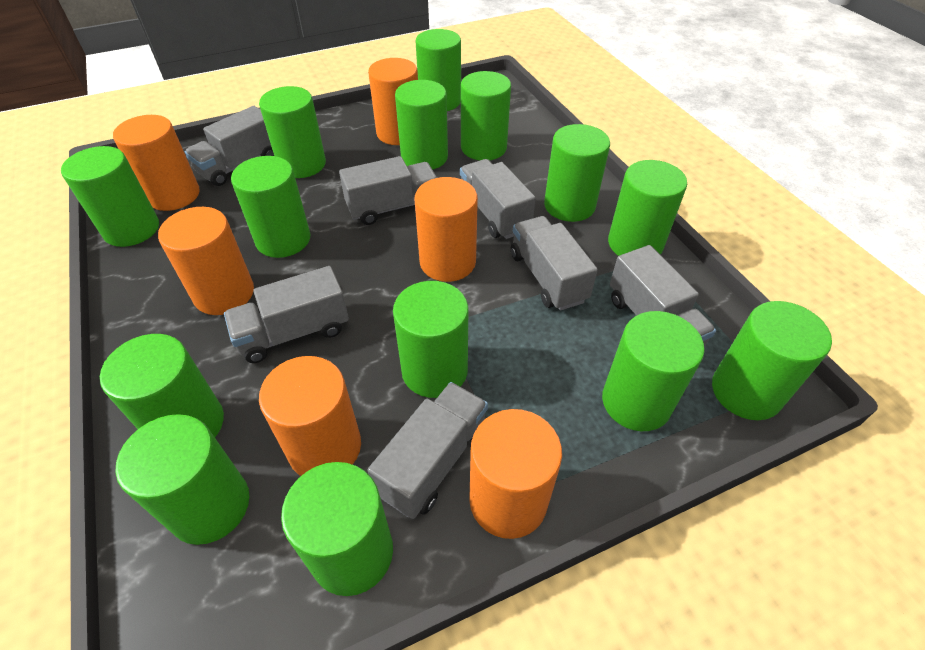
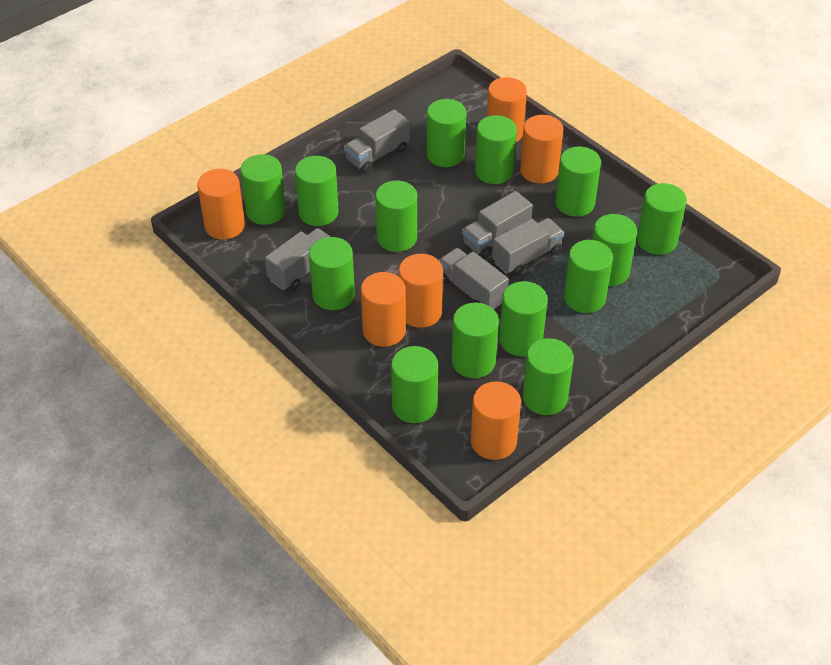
grey truck: 7 -> 5

